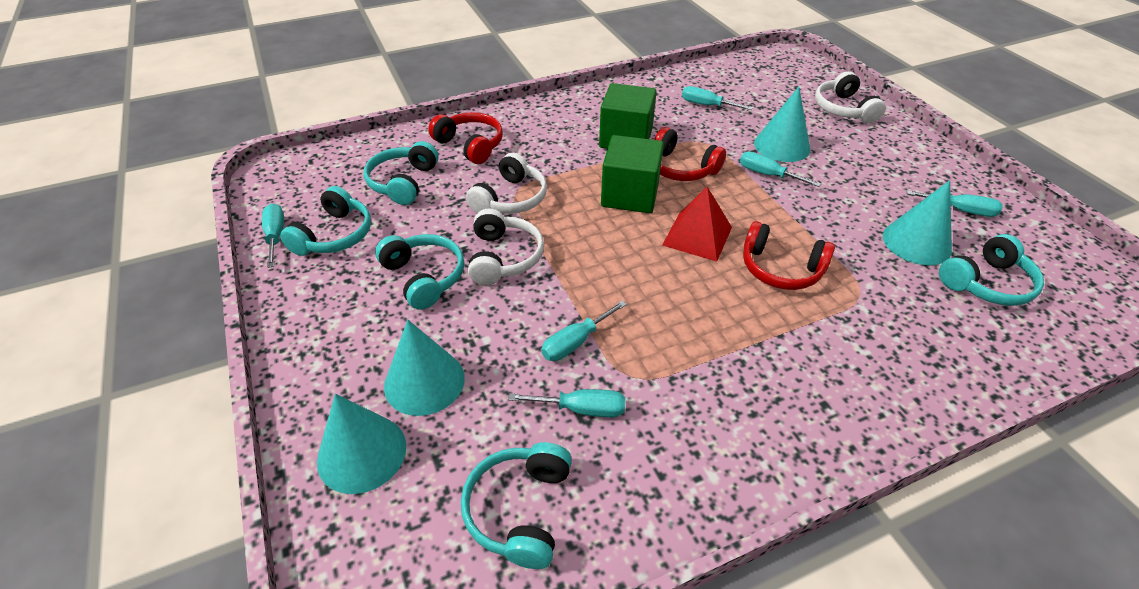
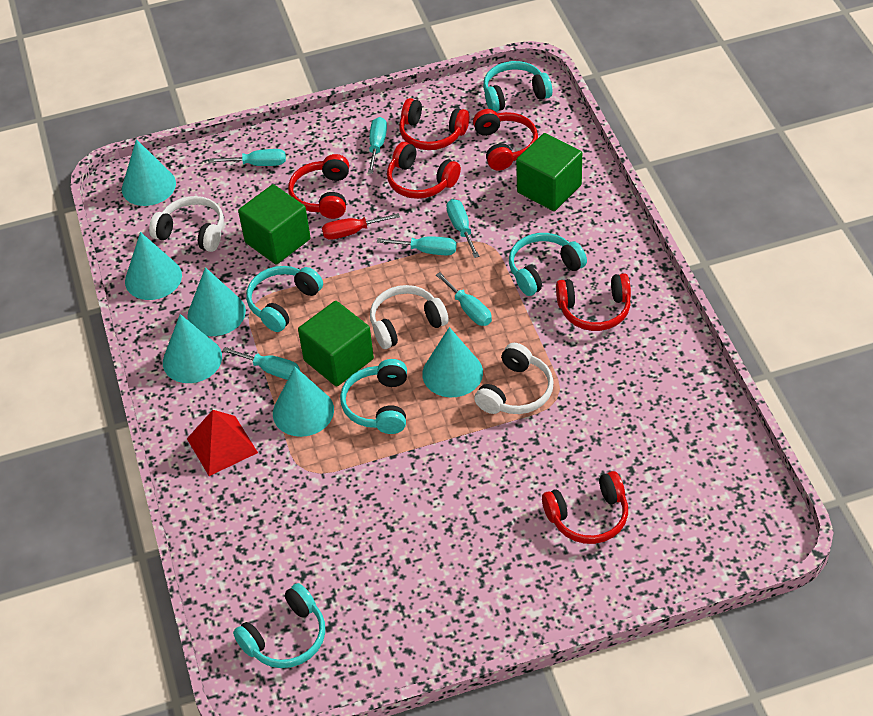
green cube: 2 -> 3
red headphones: 3 -> 6
red screwdriver: 0 -> 1
turquoise cone: 4 -> 6

